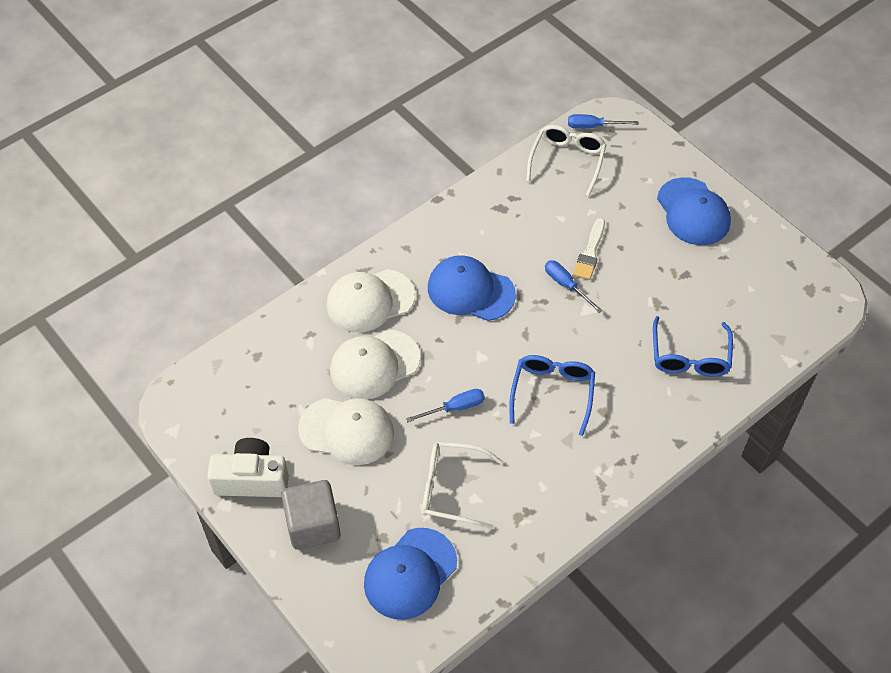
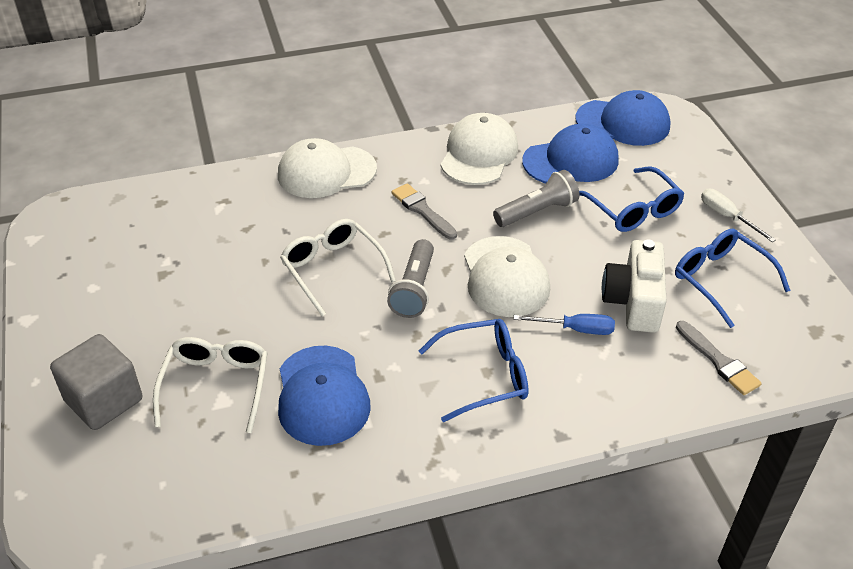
blue glasses: 2 -> 3
blue screwdriver: 3 -> 1
grey brush: 0 -> 2
grey flashlight: 0 -> 2
white brush: 1 -> 0
white screwdriver: 0 -> 1

